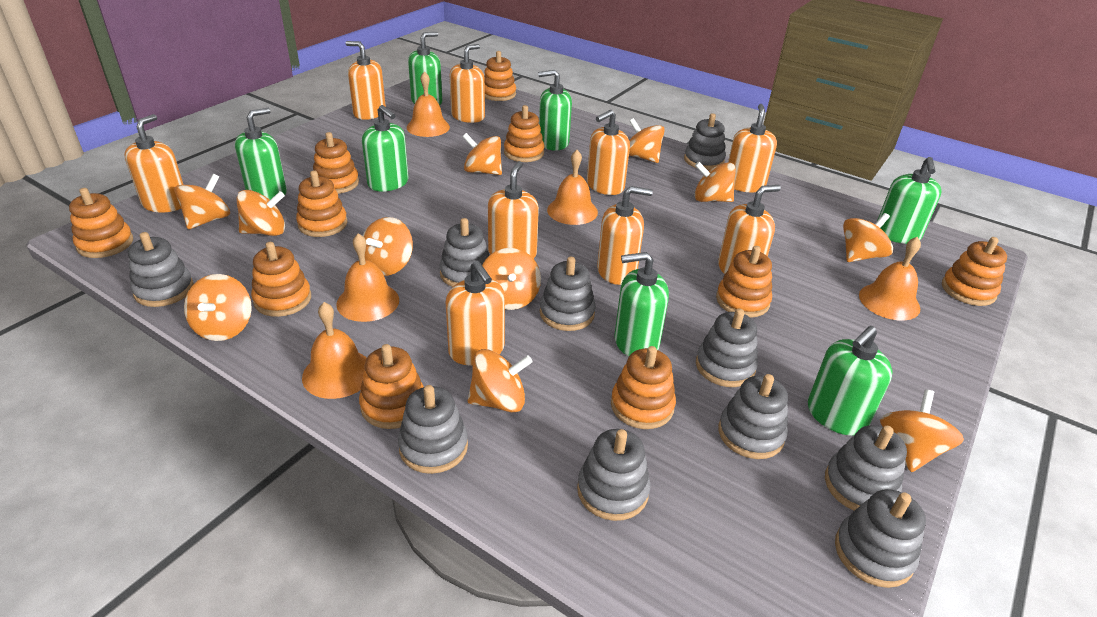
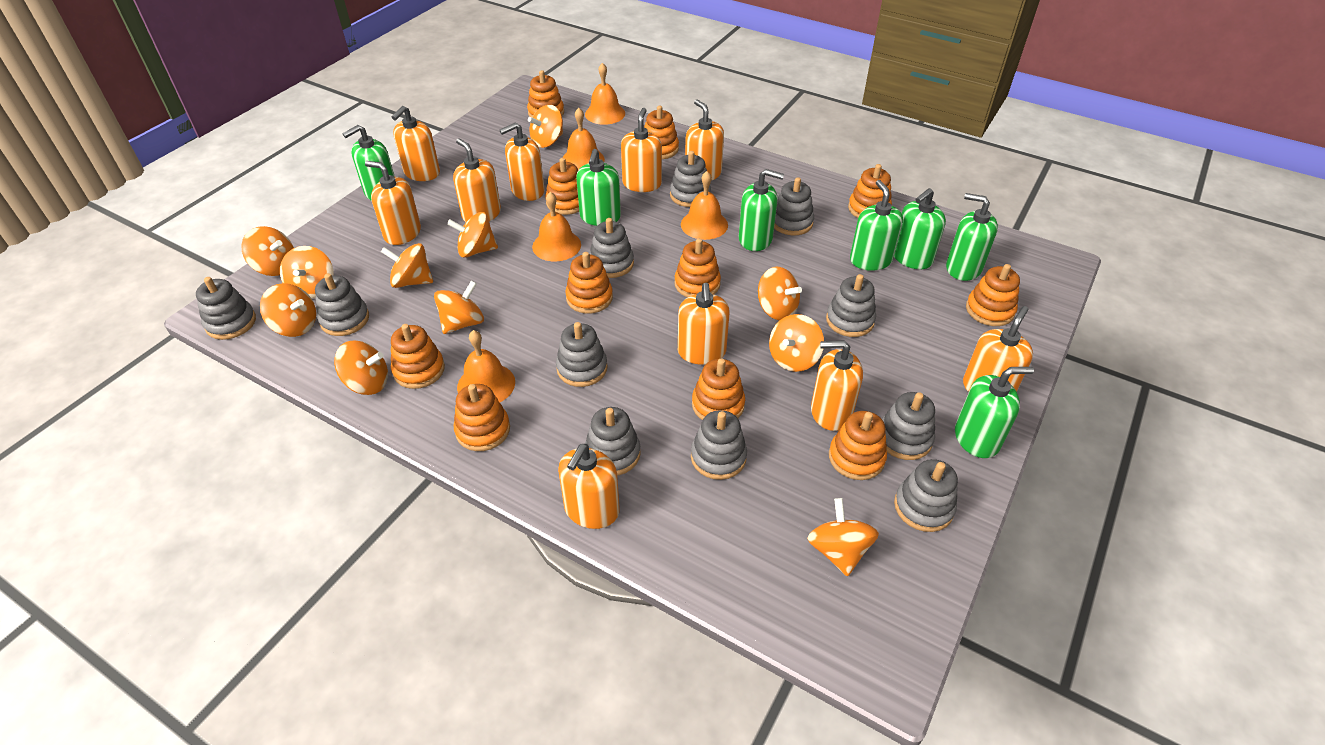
grey stacking toy: 10 -> 11
orange soap dispenser: 9 -> 10
orange stacking toy: 10 -> 11

